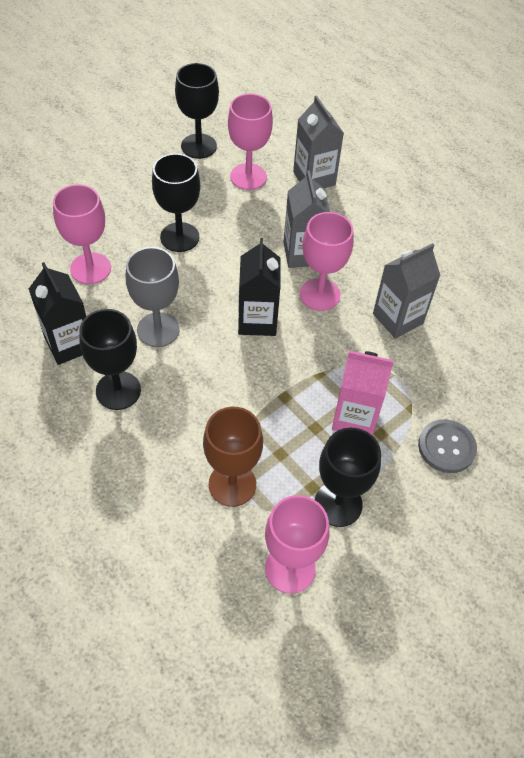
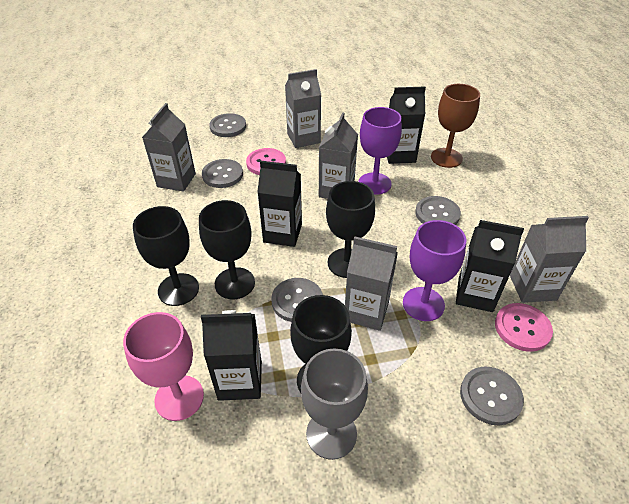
black carton: 2 -> 4
grey button: 1 -> 5
grey carton: 3 -> 5
pink button: 0 -> 2
pink carton: 1 -> 0
pink goblet: 4 -> 1
purple goblet: 0 -> 2

